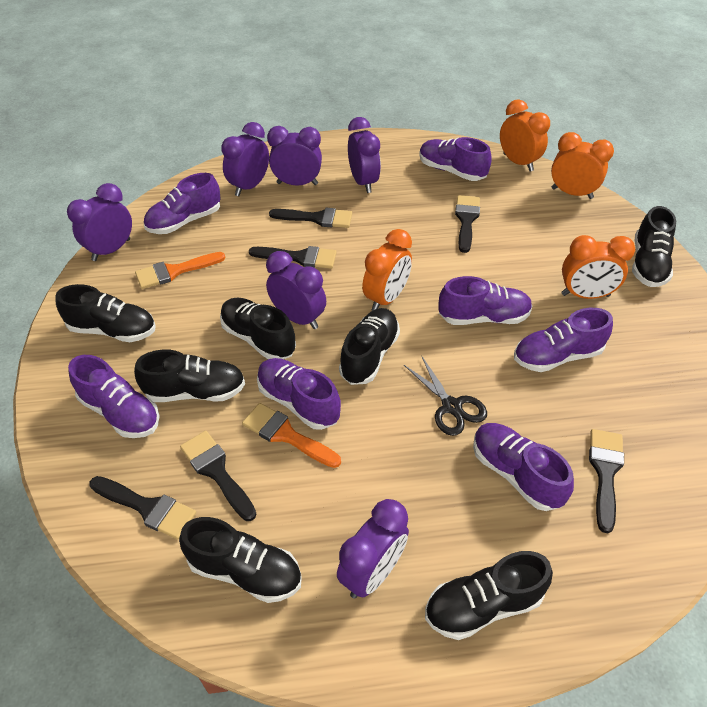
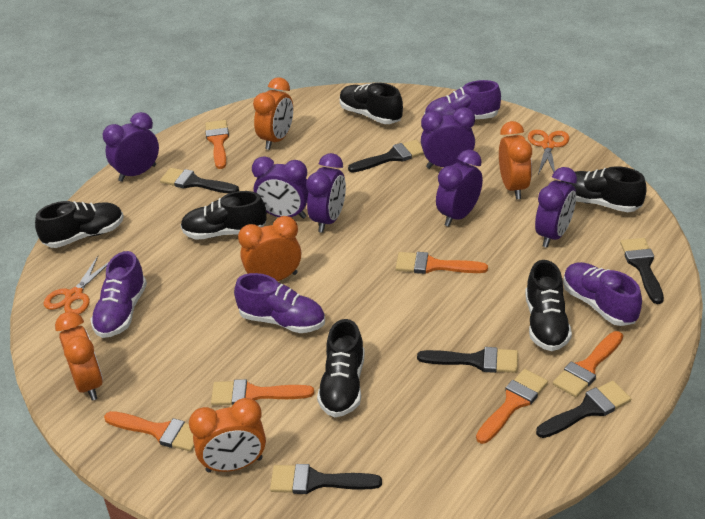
black scissors: 1 -> 0
black shoe: 7 -> 6
orange brush: 2 -> 6
orange clock: 4 -> 5
orange scissors: 0 -> 2
purple shoe: 7 -> 4

